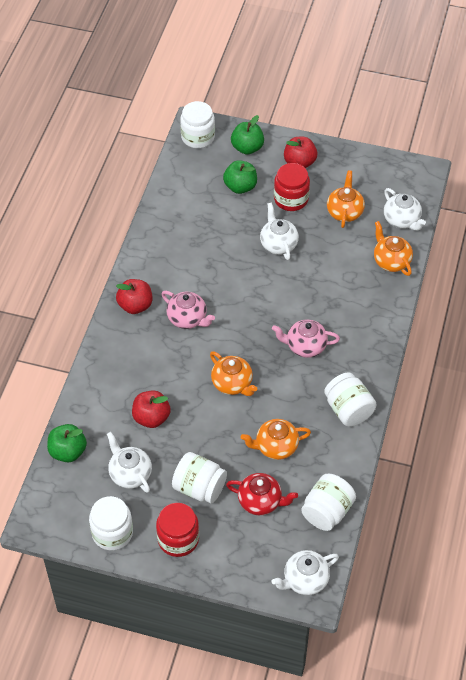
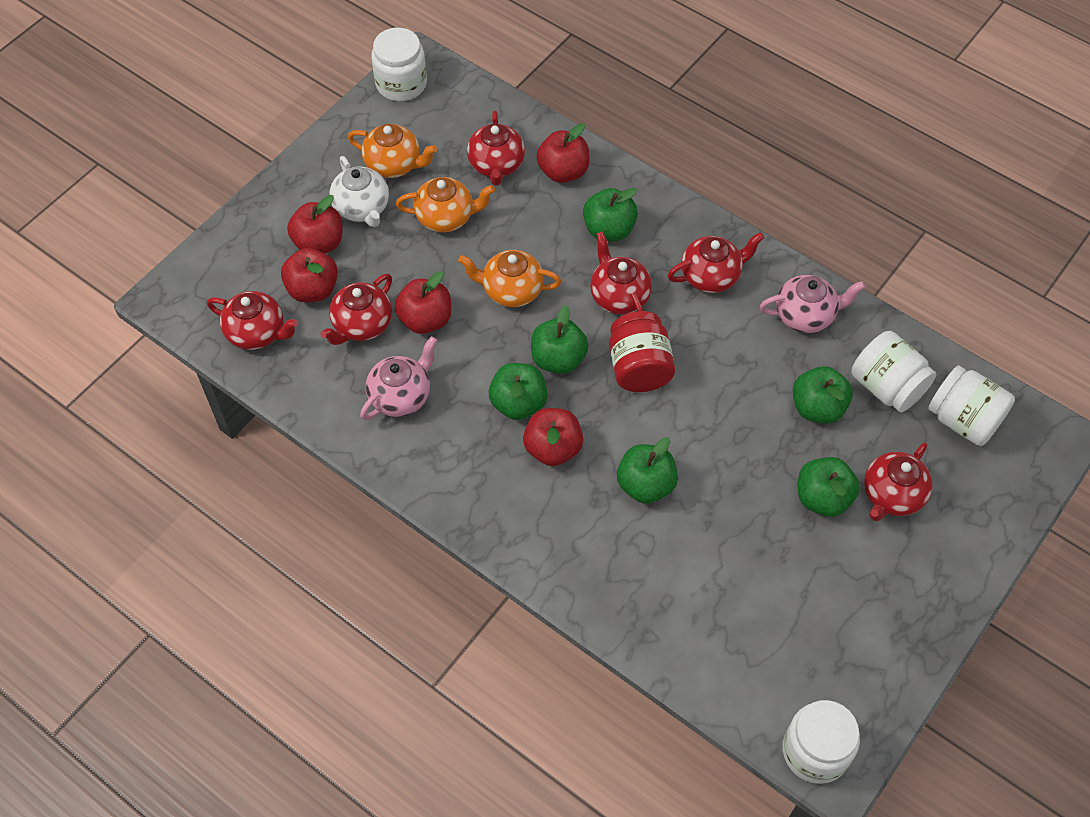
green apple: 3 -> 6
orange teapot: 4 -> 3
red apple: 3 -> 5
red jar: 2 -> 1
red teapot: 1 -> 6
white jar: 5 -> 4
white teapot: 4 -> 1

